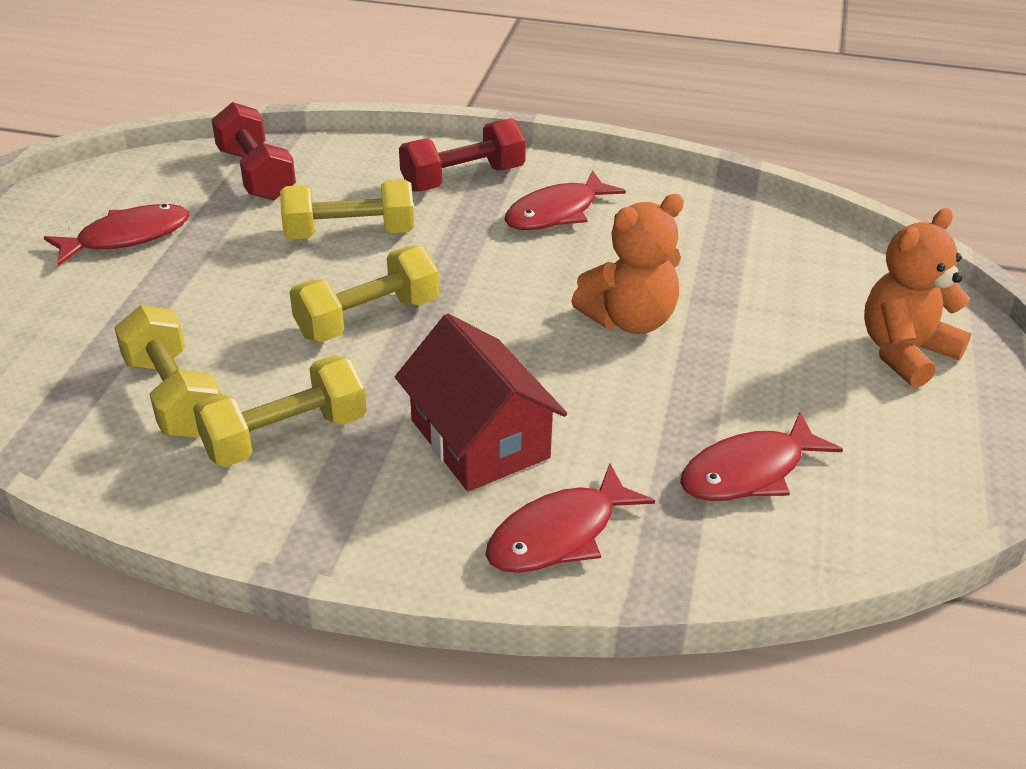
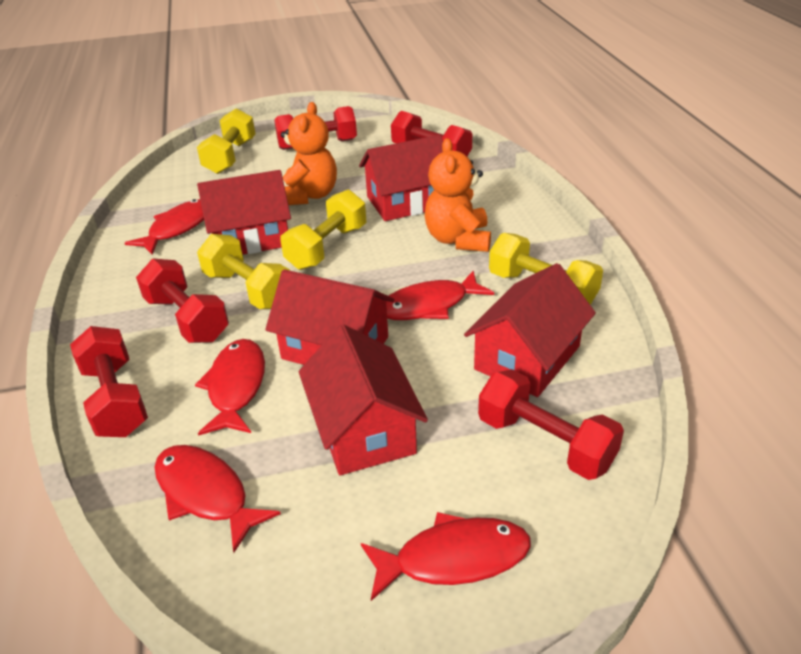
red dumbbell: 2 -> 5
red fish: 4 -> 5
red house: 1 -> 5

